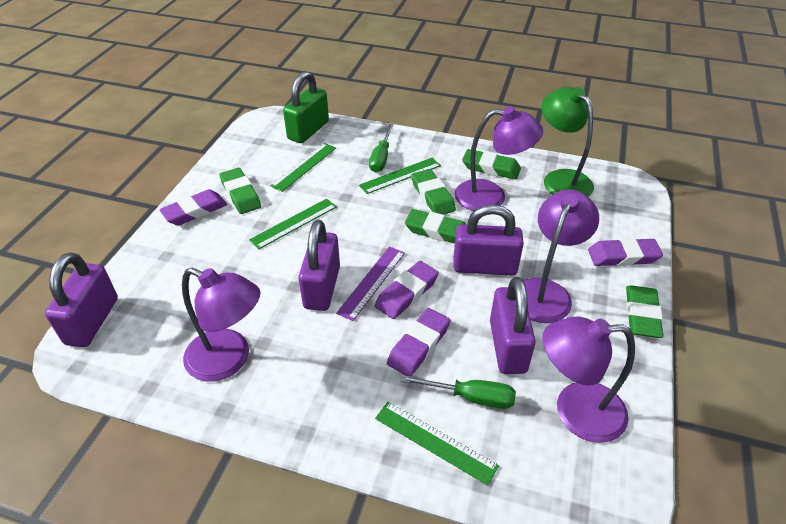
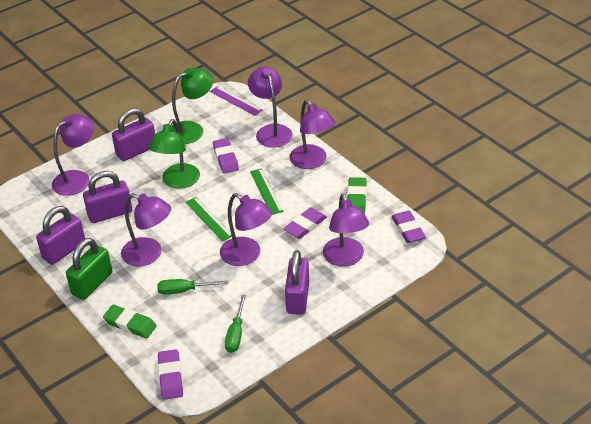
green eraser: 5 -> 2
green lamp: 1 -> 2
green ruler: 4 -> 2
purple lamp: 4 -> 6

